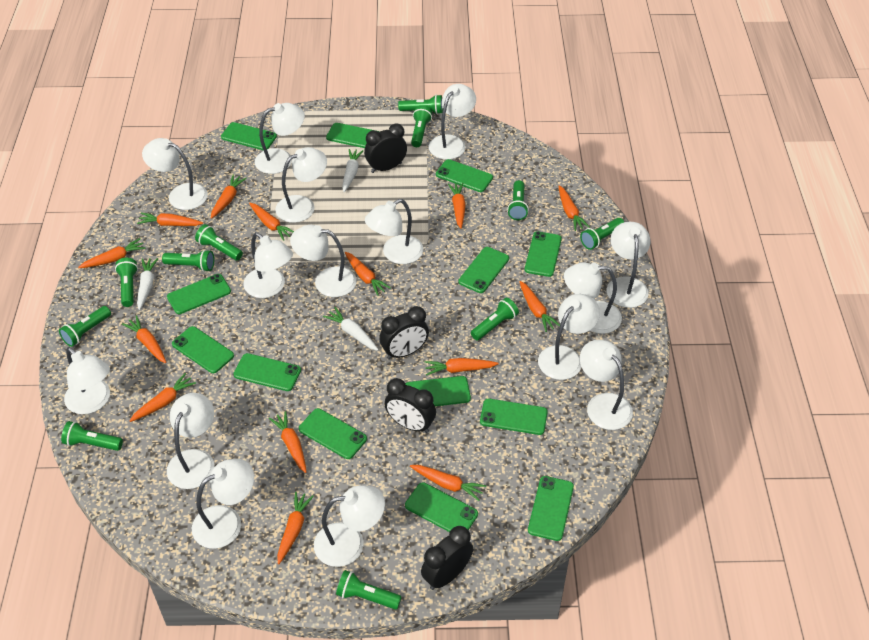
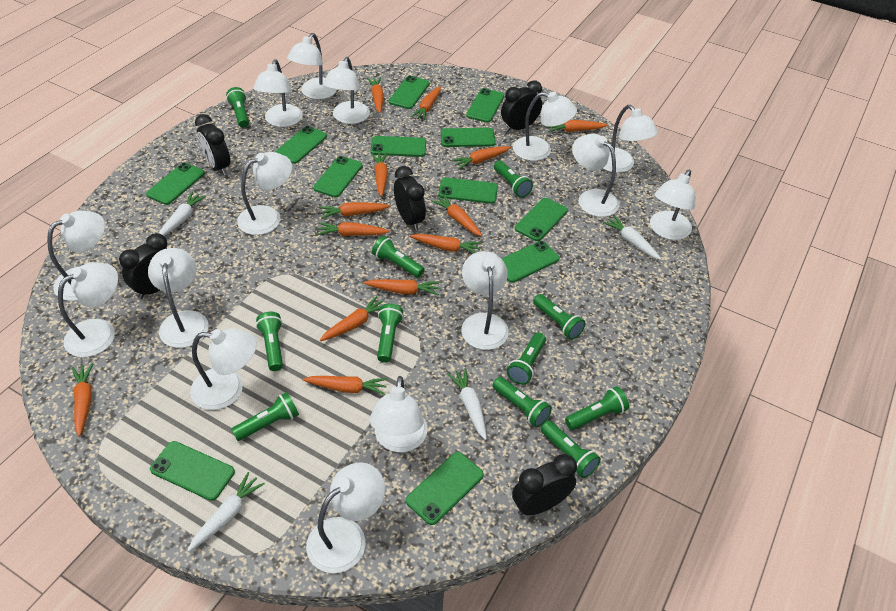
black clock: 4 -> 5
green phone: 13 -> 12
orange carrot: 14 -> 13
white carrot: 3 -> 4

